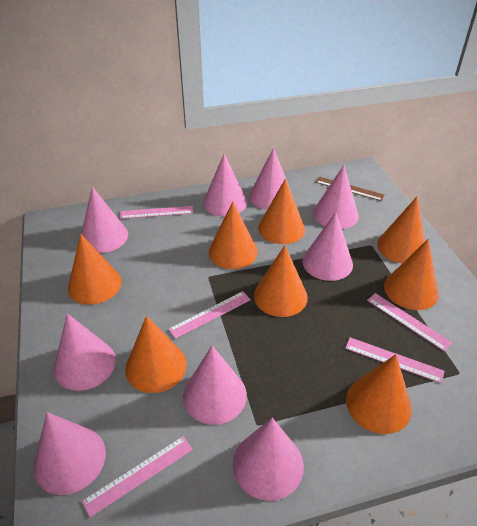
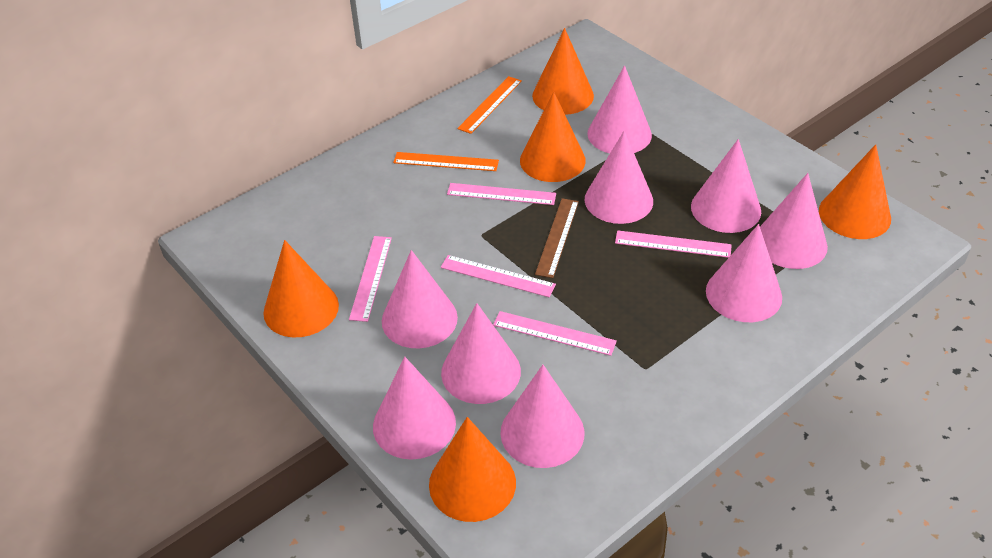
orange cone: 8 -> 5
orange ruler: 0 -> 2

